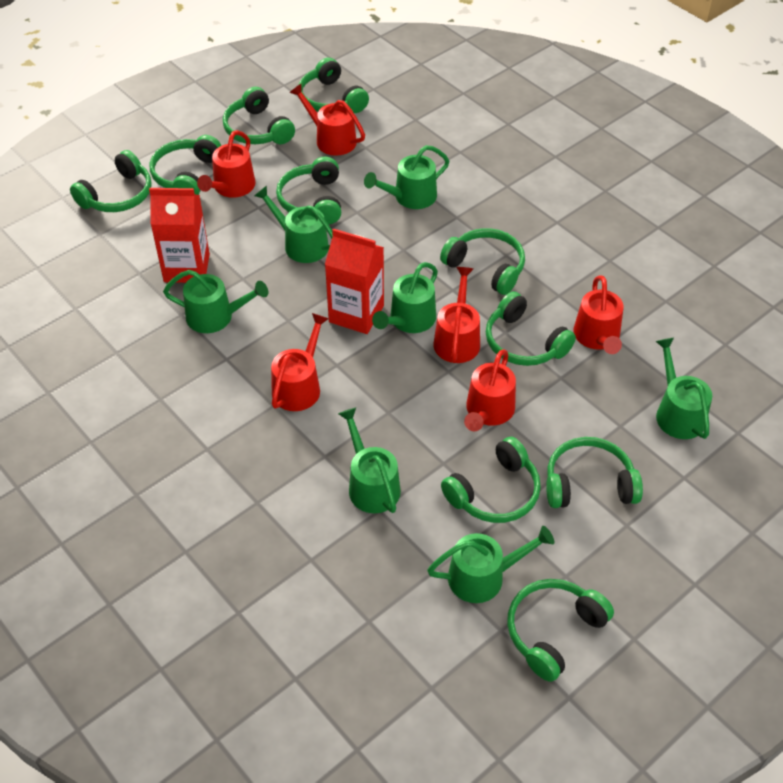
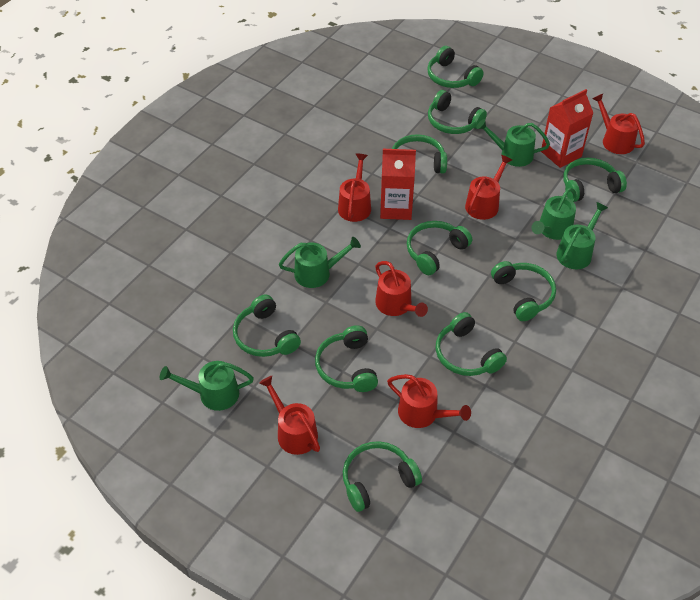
green watering can: 7 -> 5

